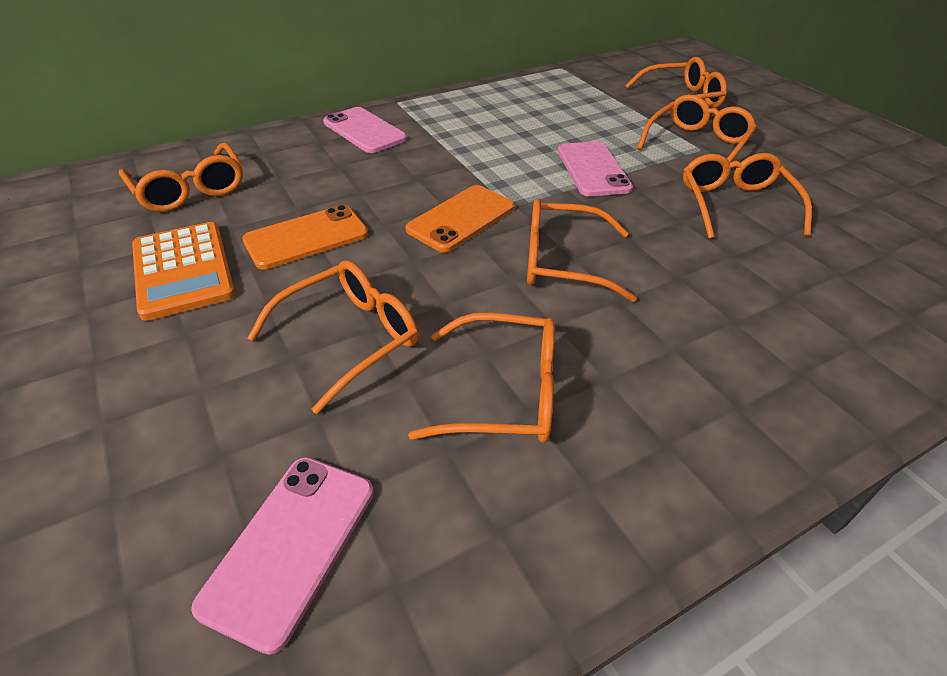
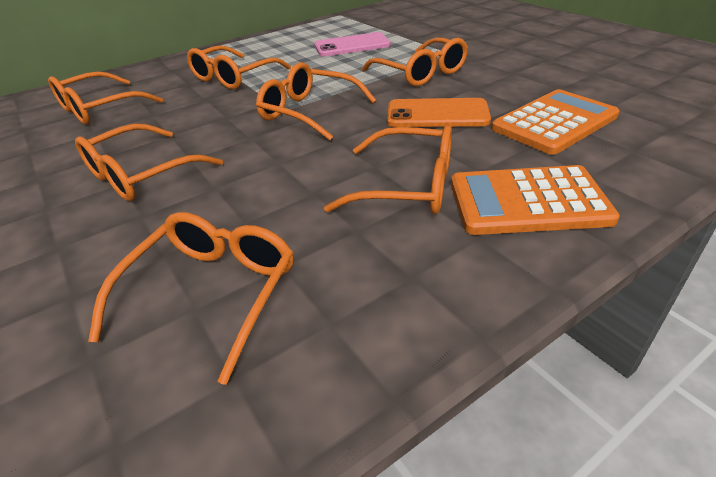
orange calculator: 1 -> 2
orange phone: 2 -> 1
pink phone: 3 -> 1

